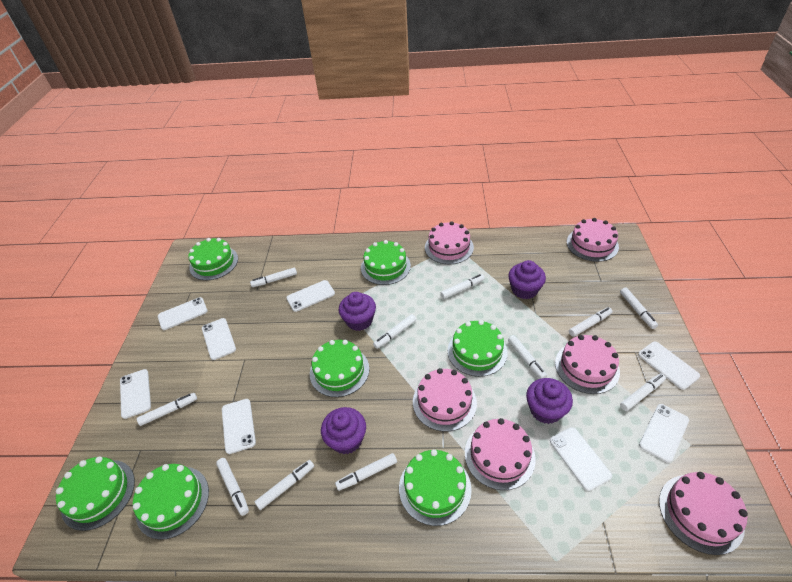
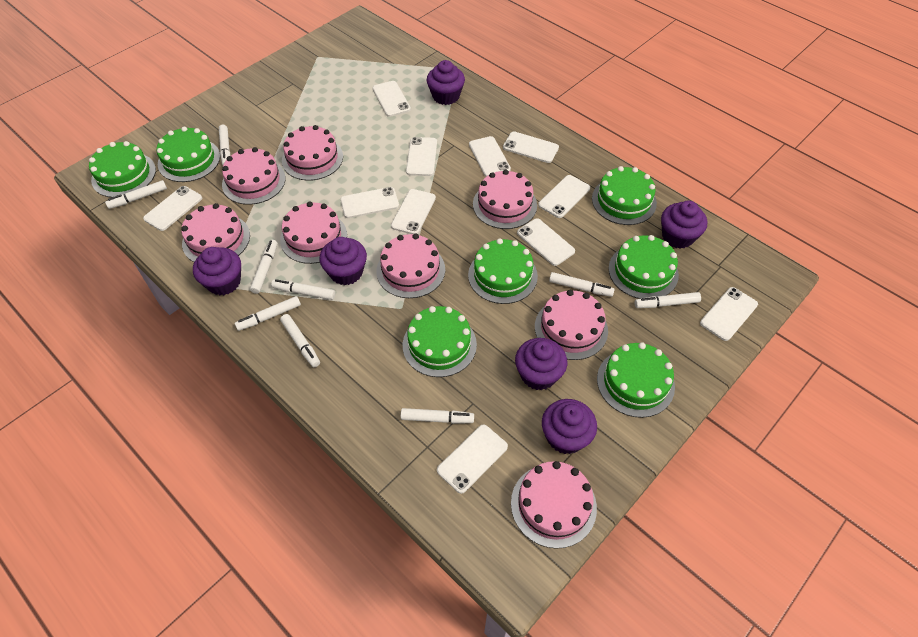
pink cake: 6 -> 8
purple cupcake: 4 -> 6
white marker: 11 -> 9
white phone: 8 -> 11

